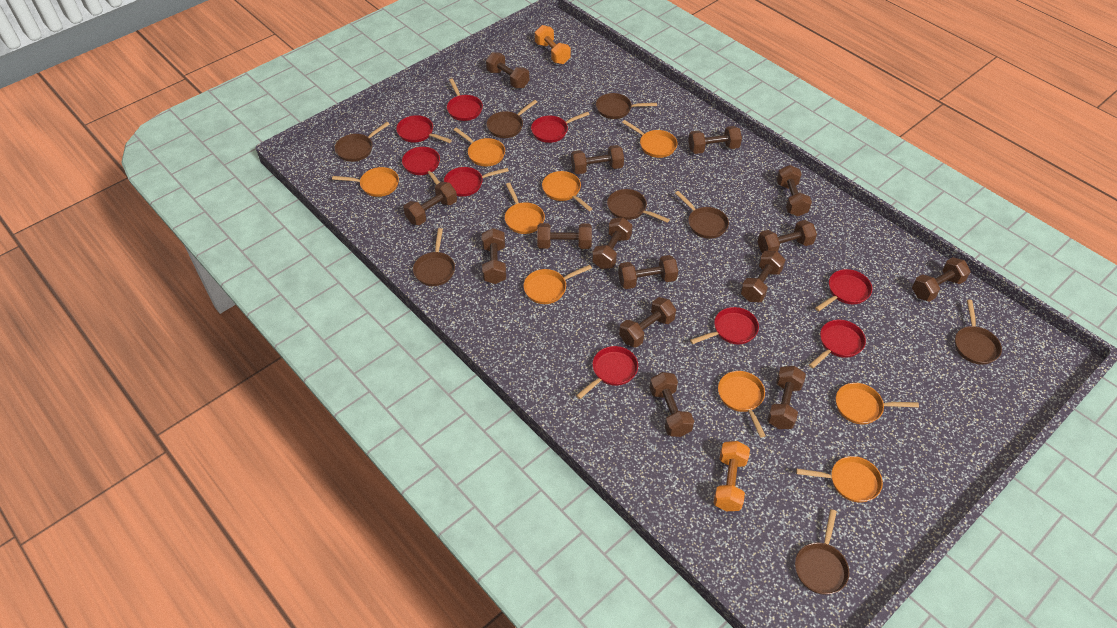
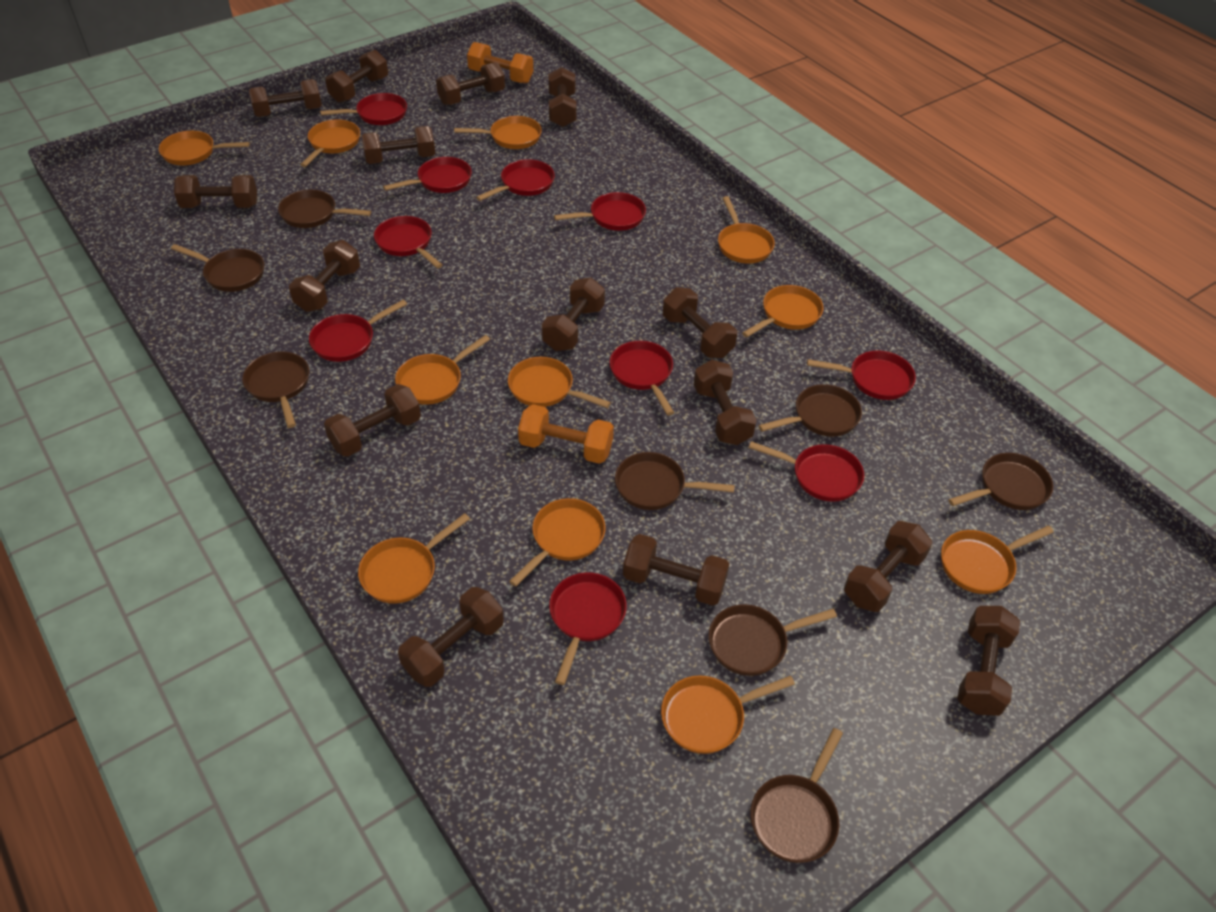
orange pan: 9 -> 11
red pan: 9 -> 10

